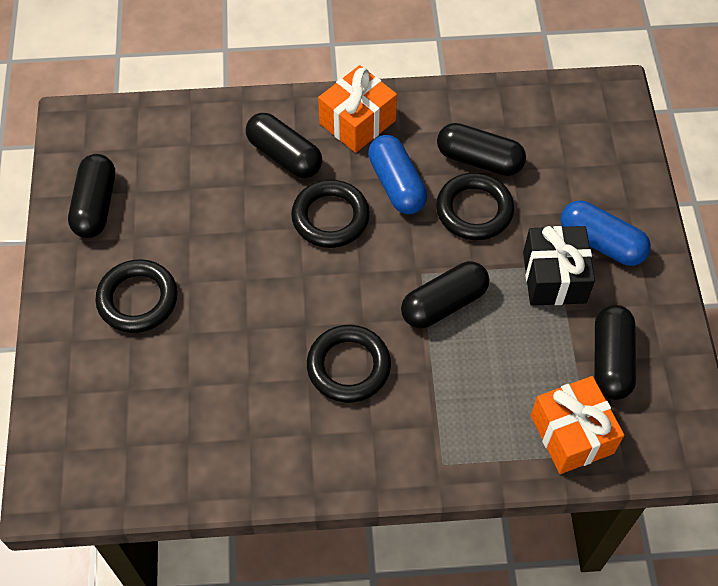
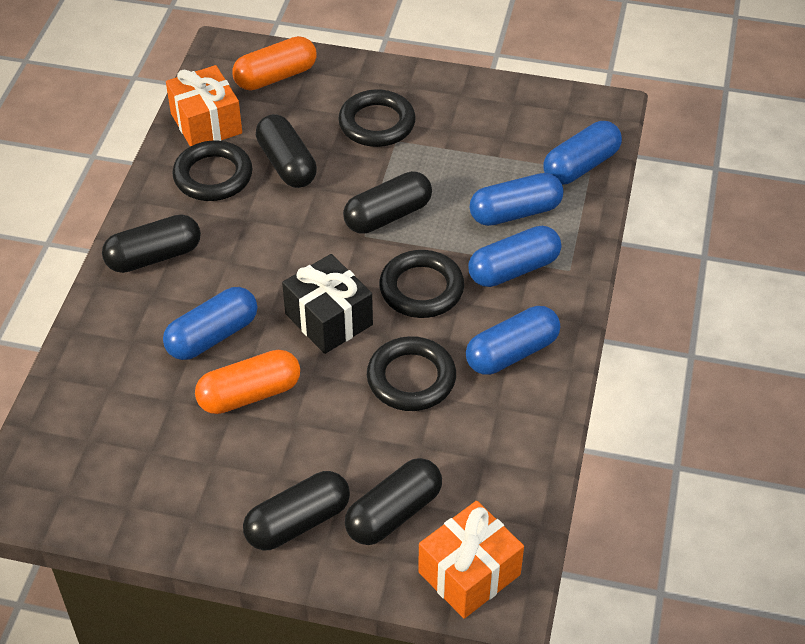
blue capsule: 2 -> 5
orange capsule: 0 -> 2

